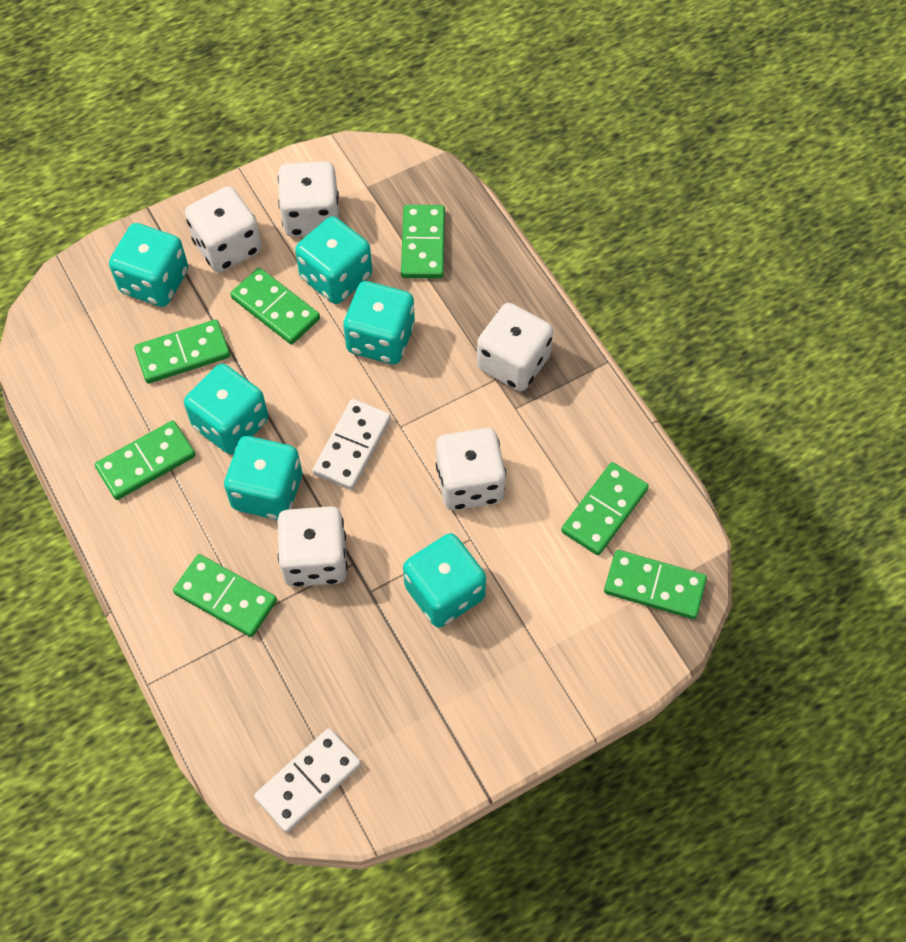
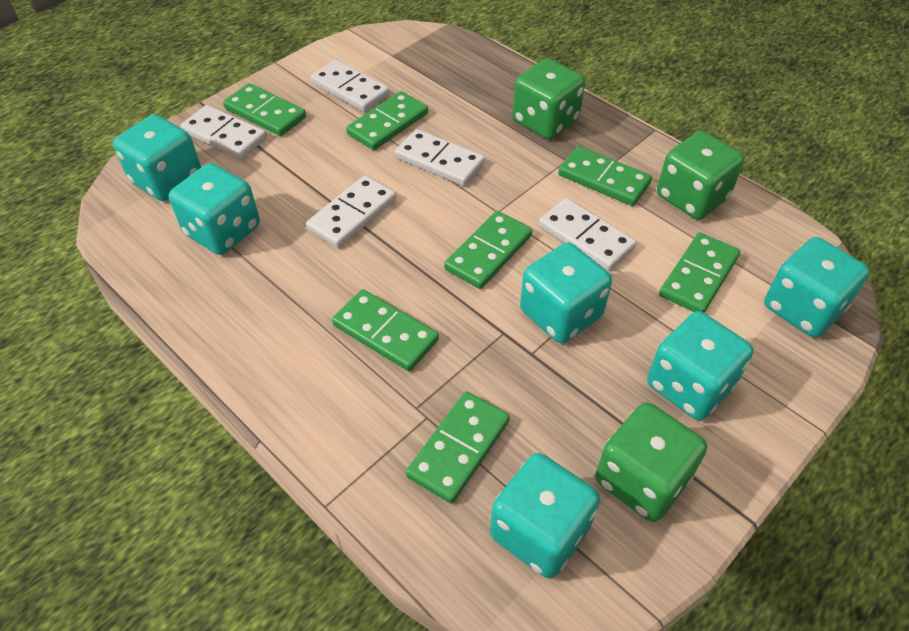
green dice: 0 -> 3
white dice: 5 -> 0
white domino: 2 -> 5

